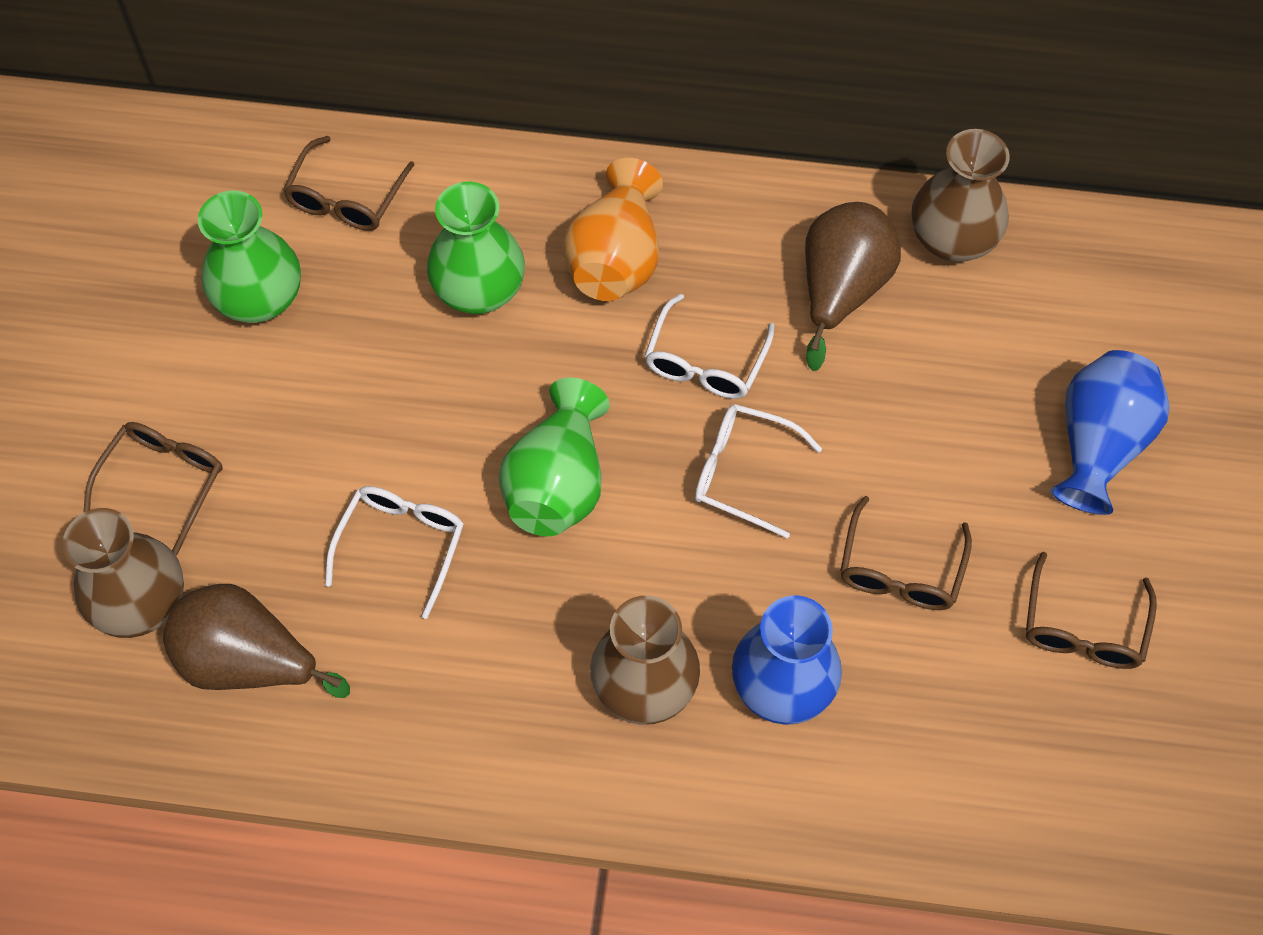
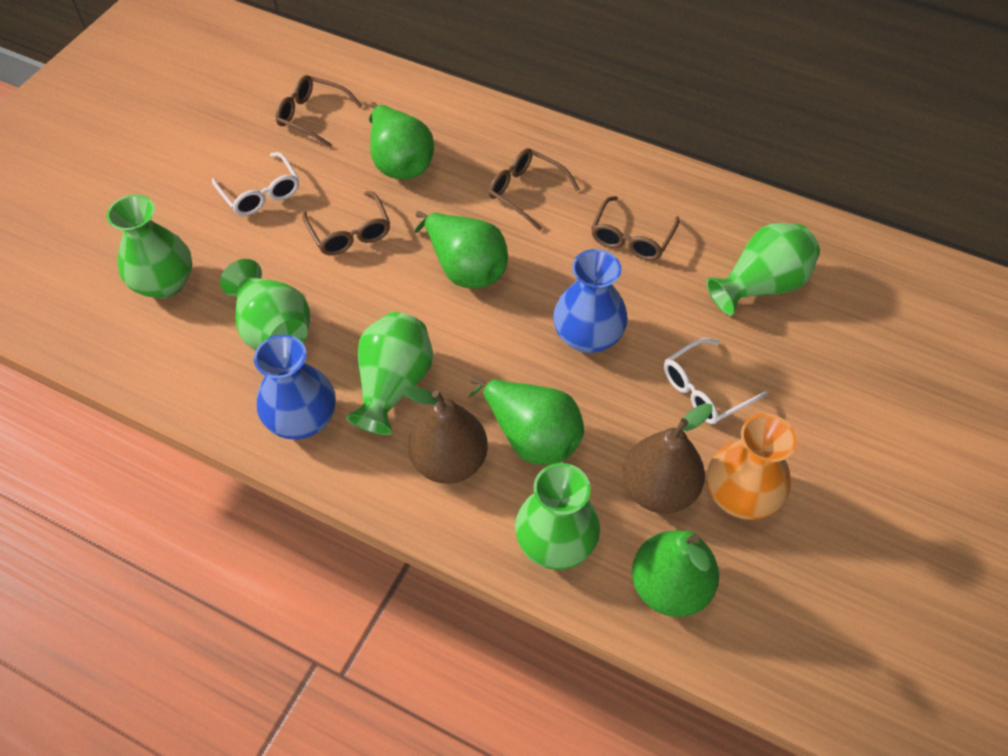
brown vase: 3 -> 0
green pear: 0 -> 4
green vase: 3 -> 5
white glasses: 3 -> 2

